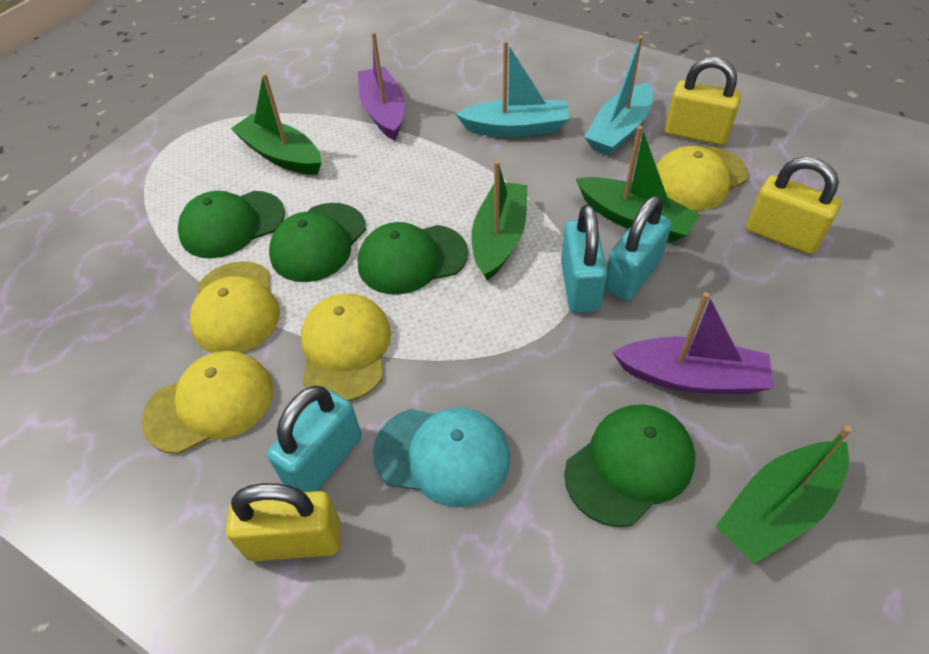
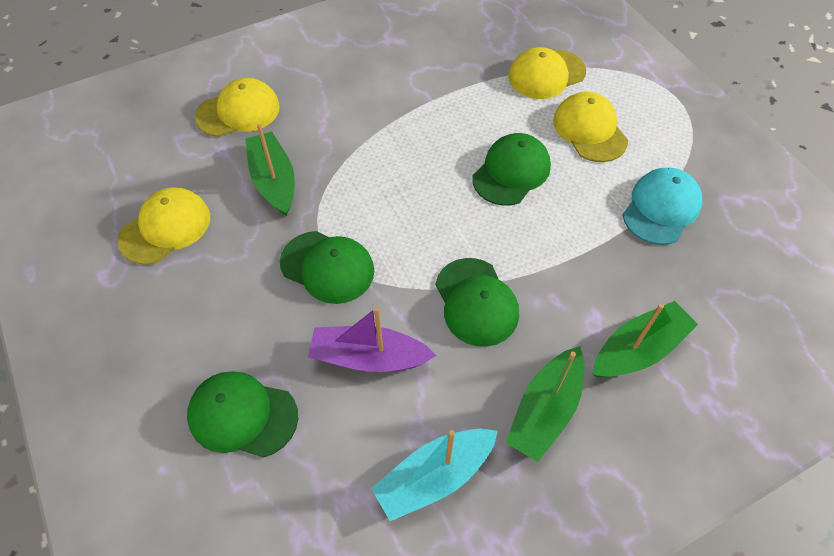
green boat: 4 -> 3
purple boat: 2 -> 1
turquoise boat: 2 -> 1
turquoise padlock: 3 -> 0
yellow padlock: 3 -> 0

